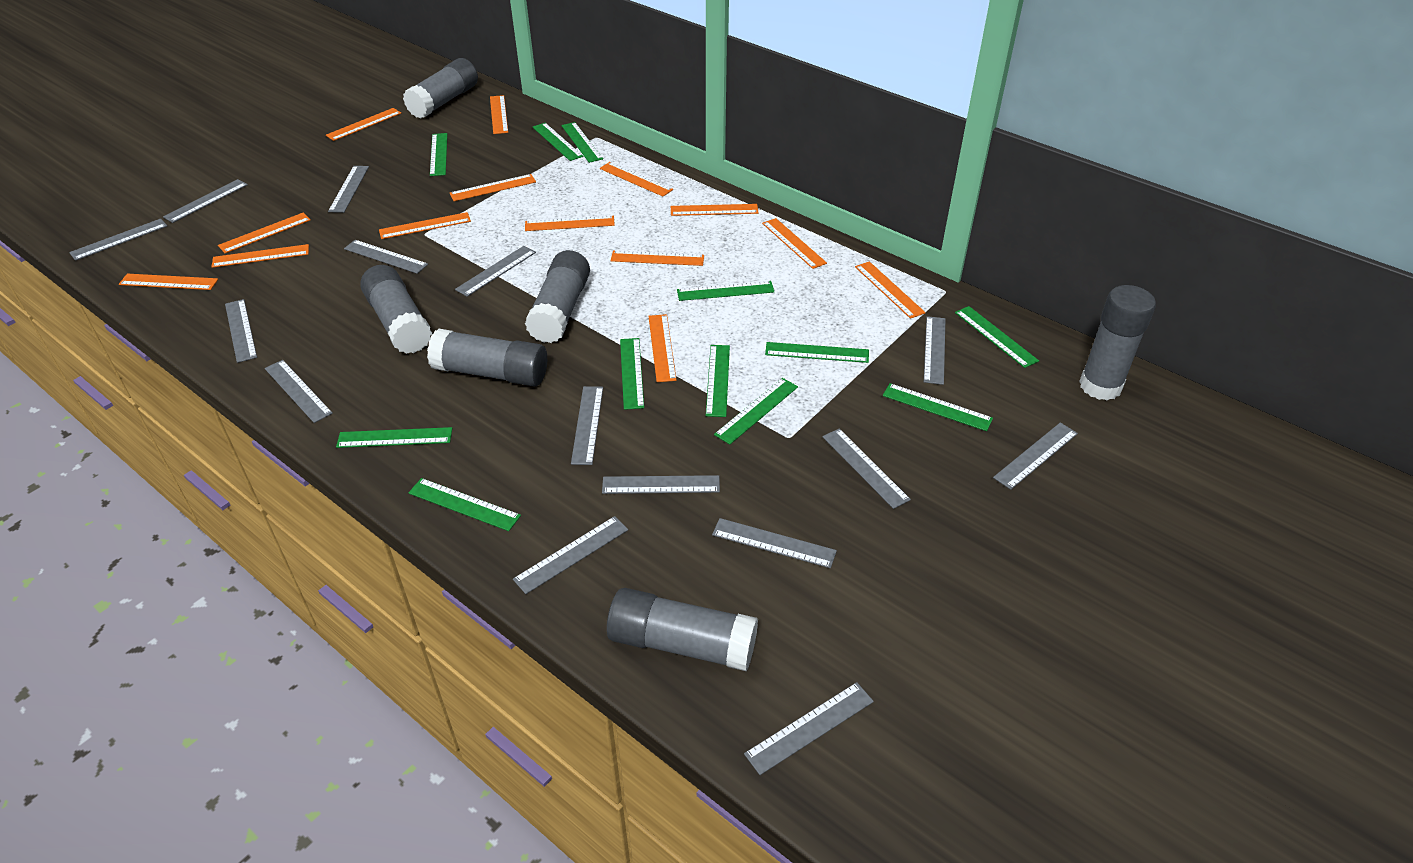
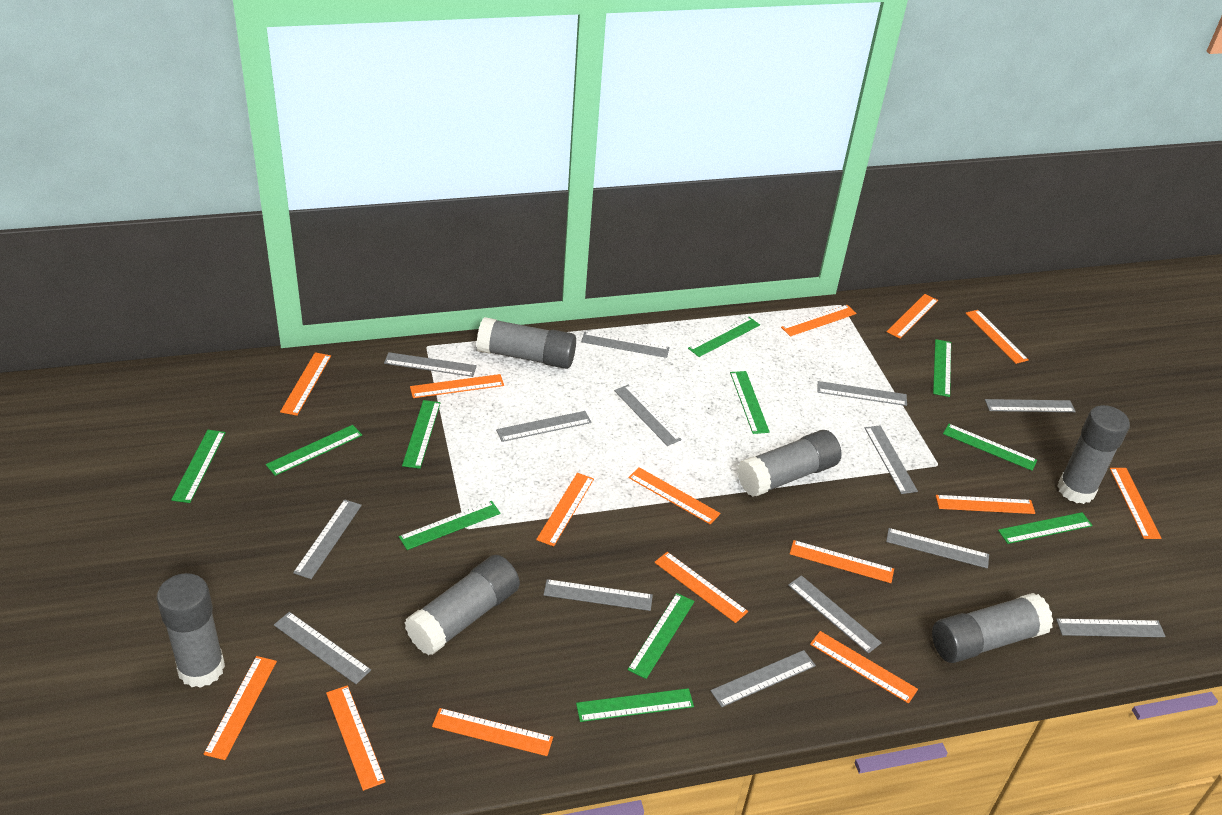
green ruler: 12 -> 11
grey ruler: 15 -> 14
orange ruler: 14 -> 15

